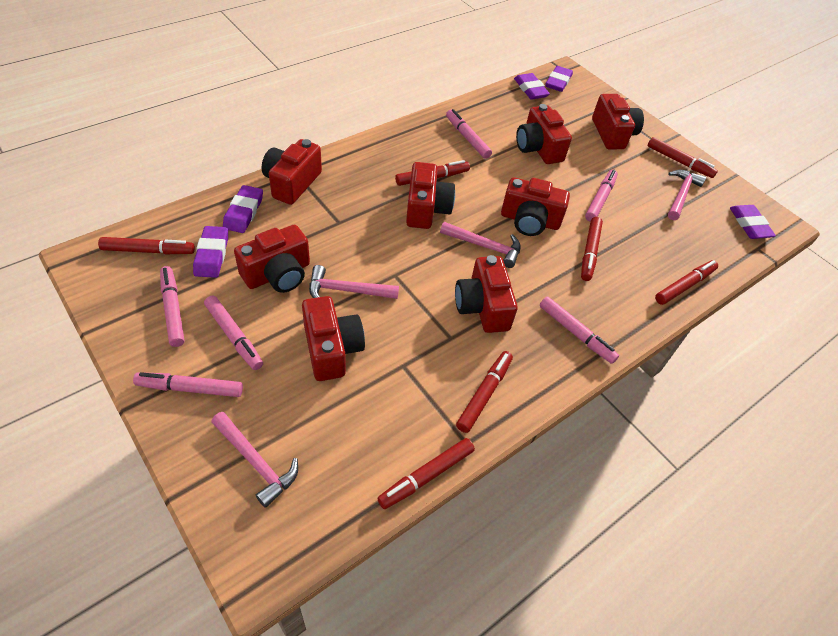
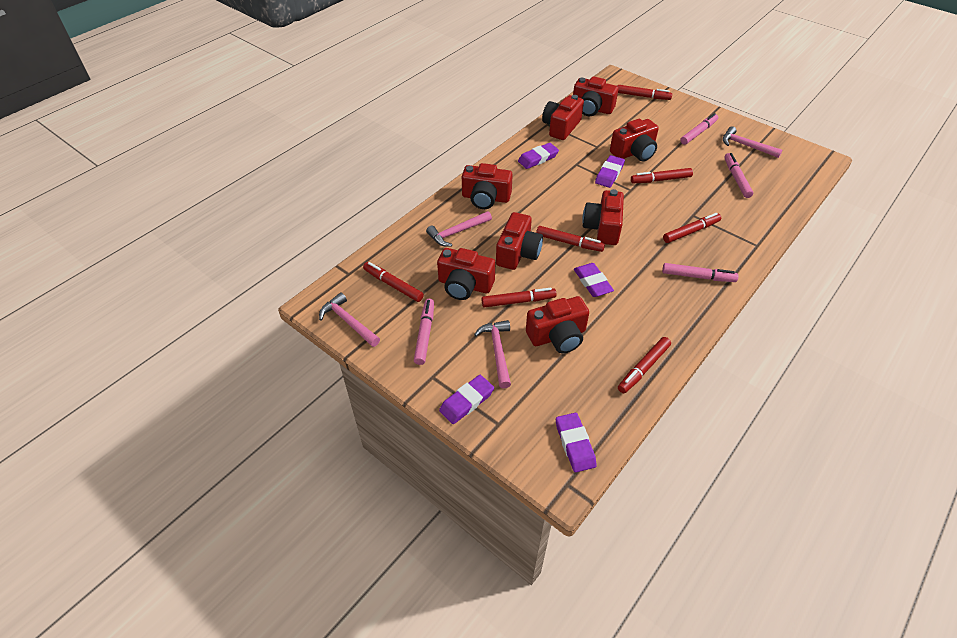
pink marker: 6 -> 4

